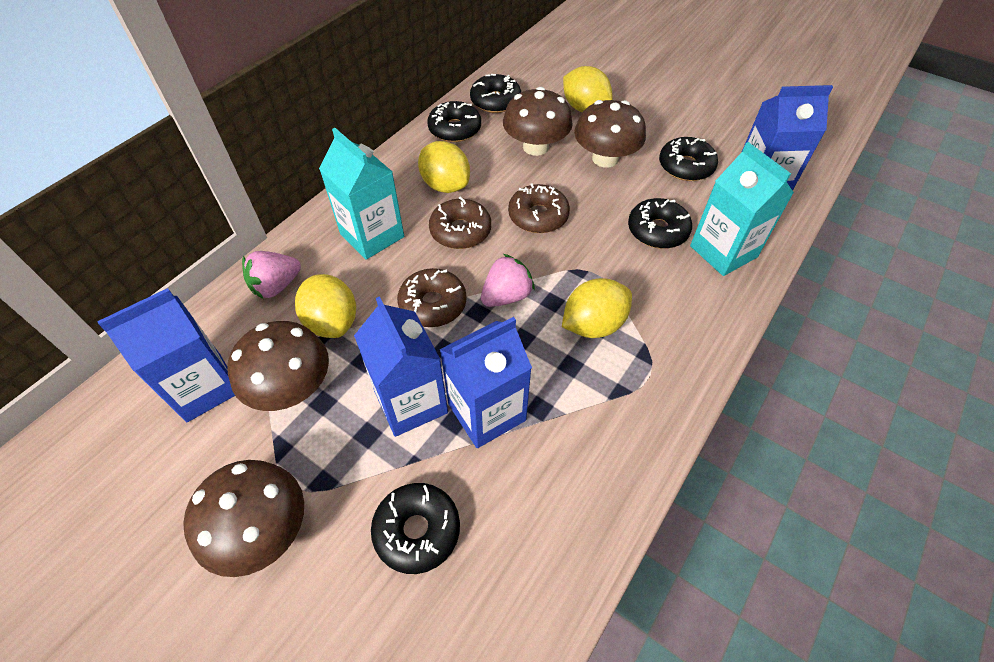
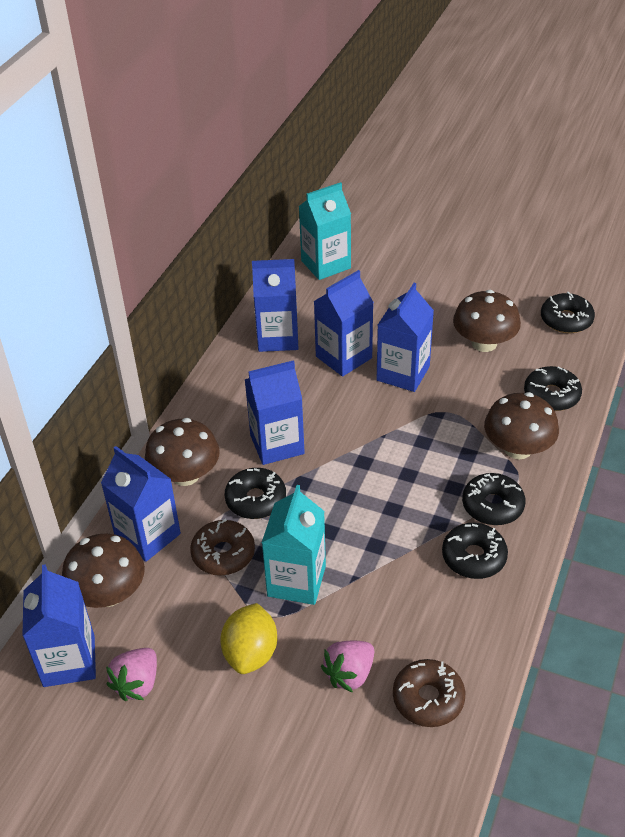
blue carton: 4 -> 6
brown donut: 3 -> 2
yellow lemon: 4 -> 1

